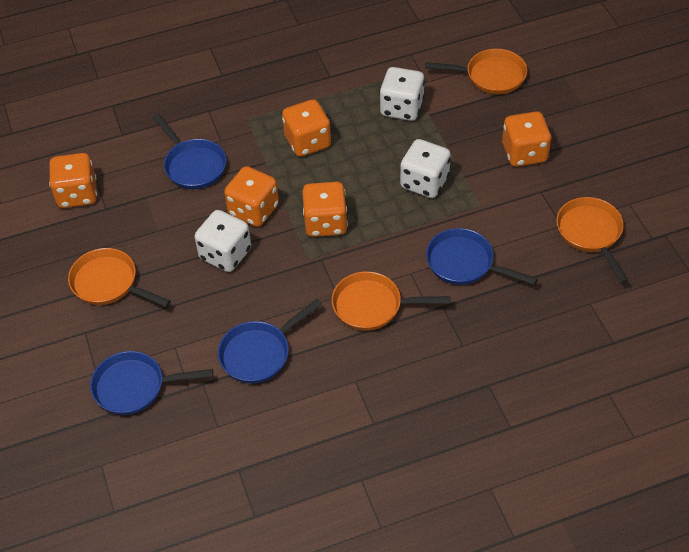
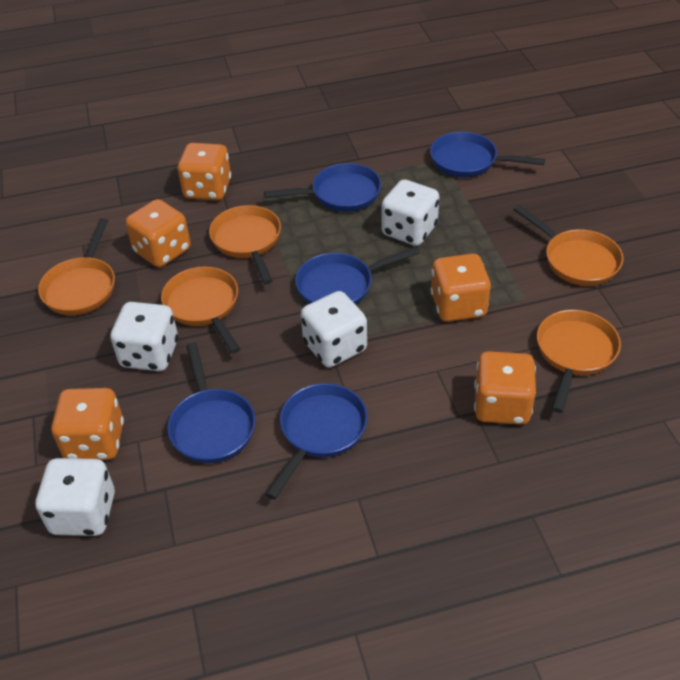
blue pan: 4 -> 5
orange pan: 4 -> 5
white dice: 3 -> 4

